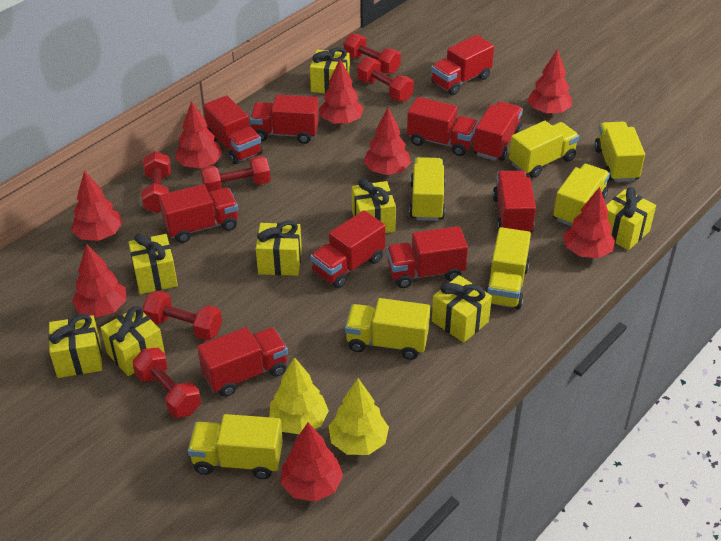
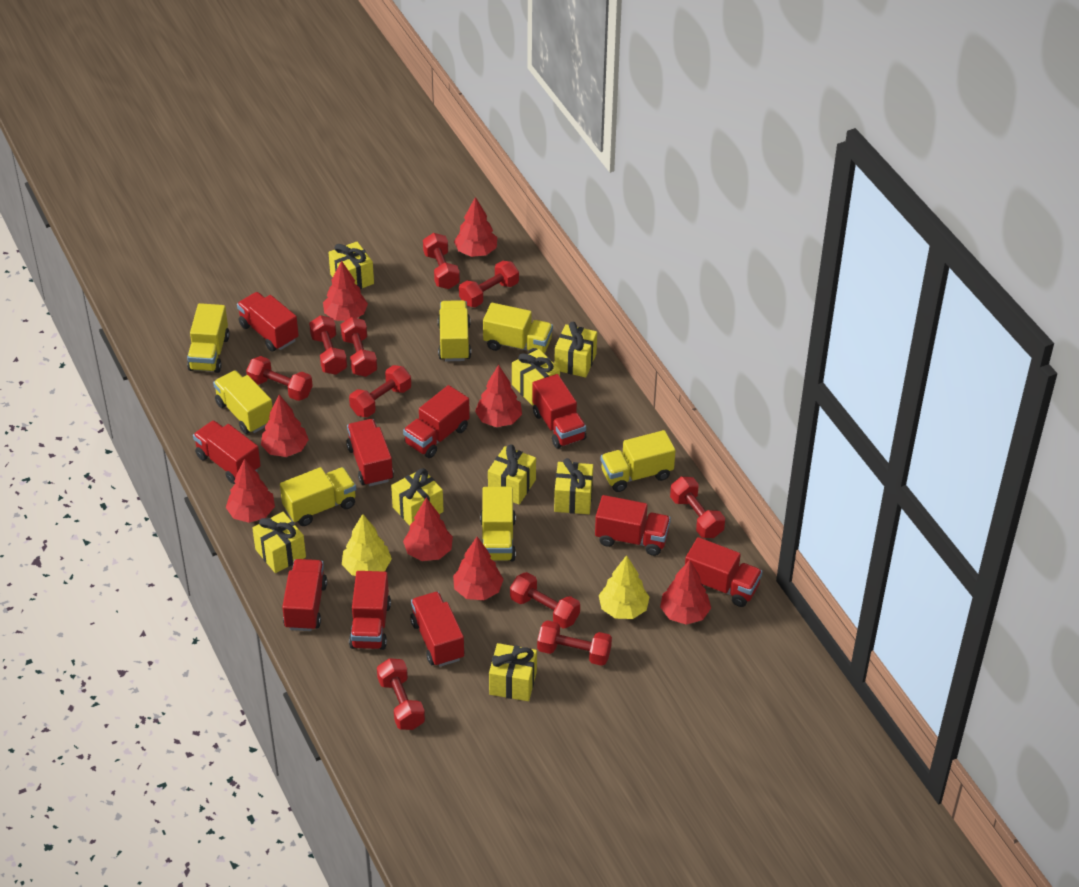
red dumbbell: 6 -> 10

